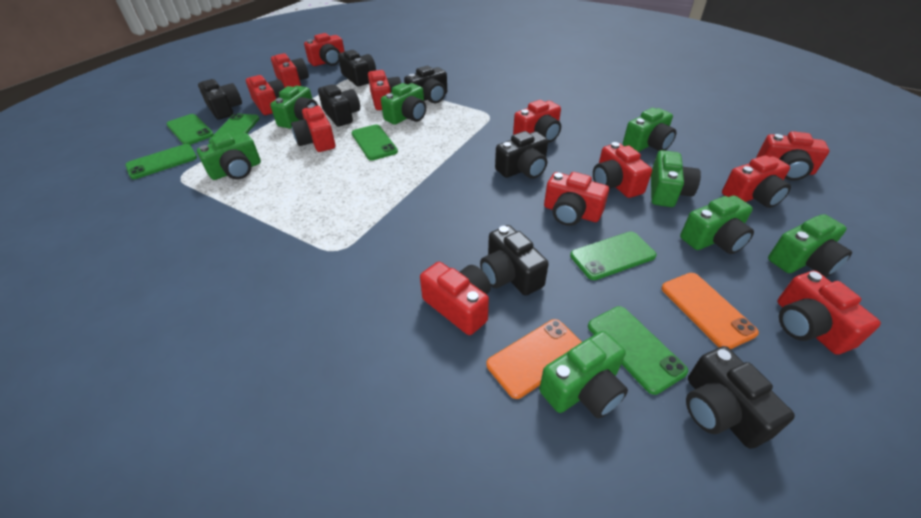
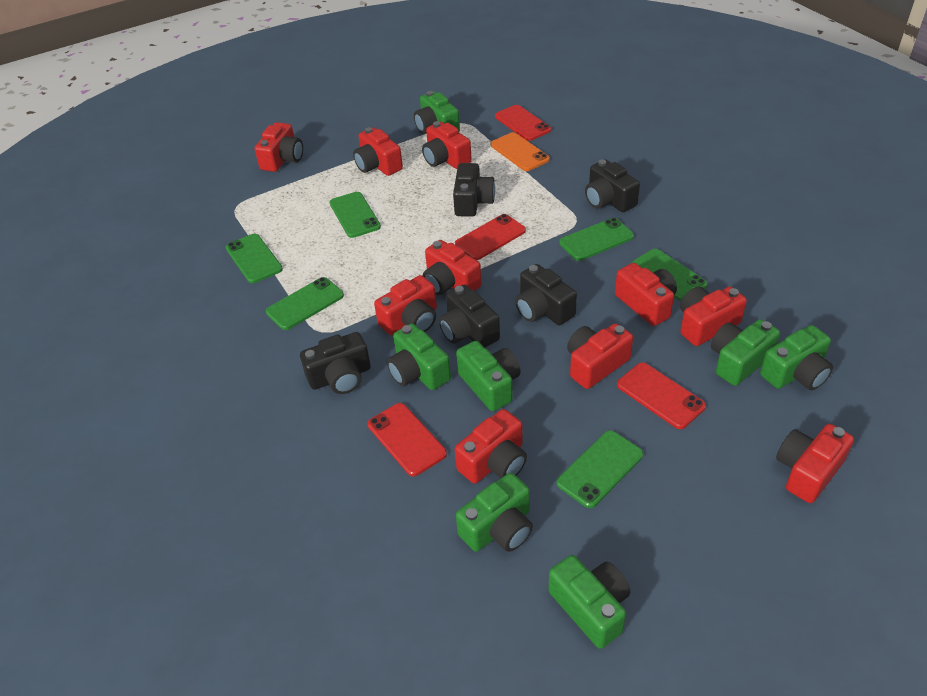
black camera: 7 -> 5
green camera: 8 -> 7
orange phone: 2 -> 1
red camera: 12 -> 10
red phone: 0 -> 4

